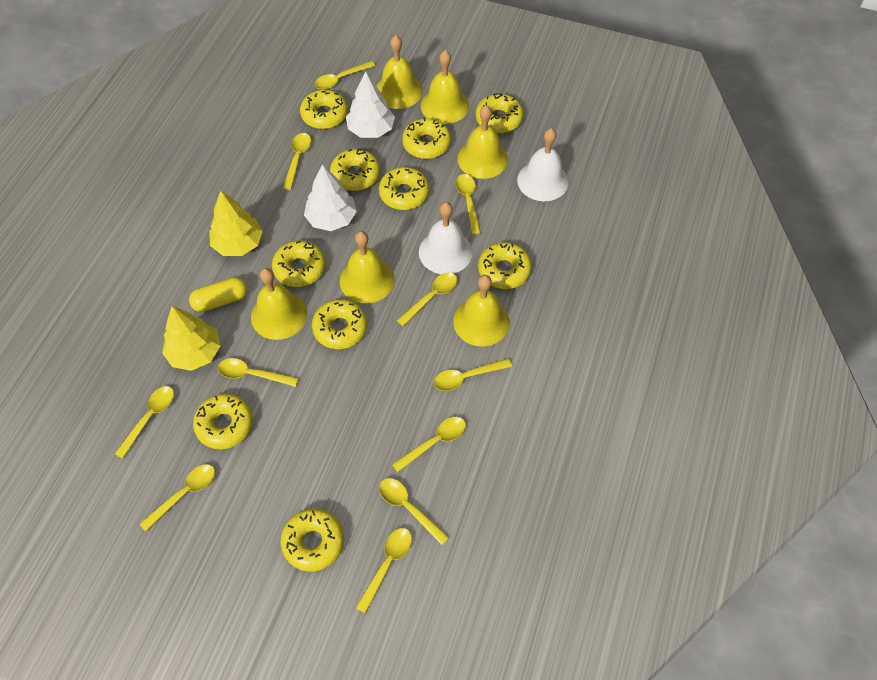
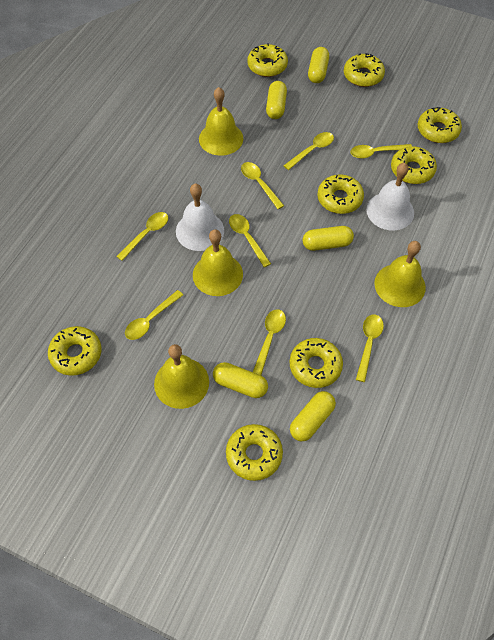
white tree: 2 -> 0
yellow bell: 6 -> 4
yellow capsule: 1 -> 5
yellow donut: 10 -> 8
yellow spoon: 11 -> 8
yellow tree: 2 -> 0

